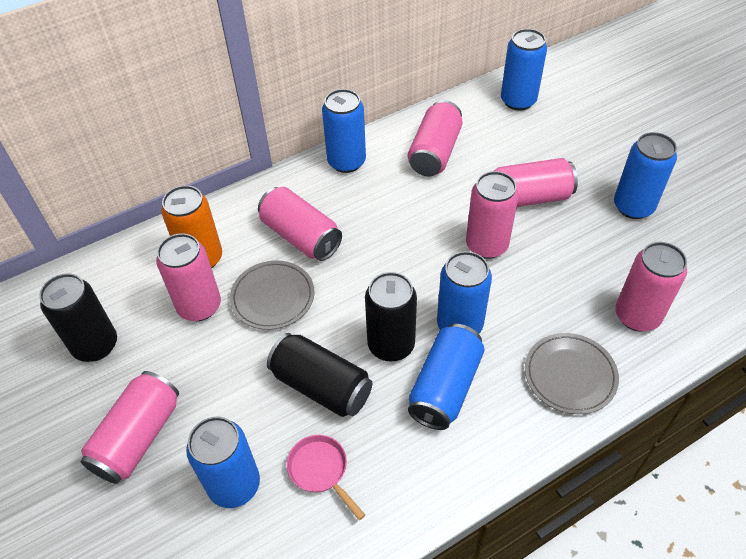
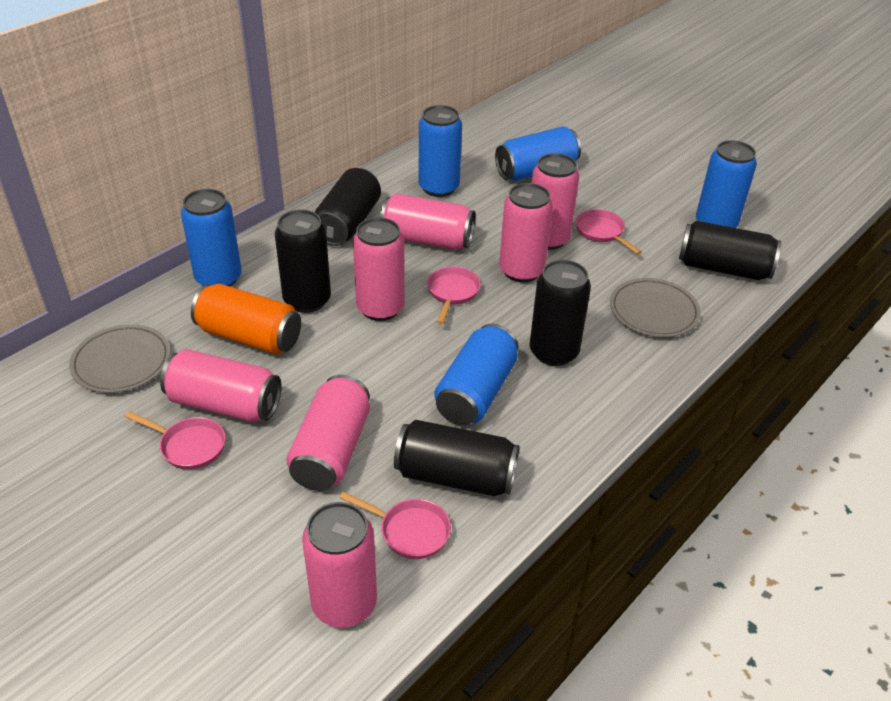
black can: 3 -> 5
blue can: 6 -> 5
pink pan: 1 -> 4

